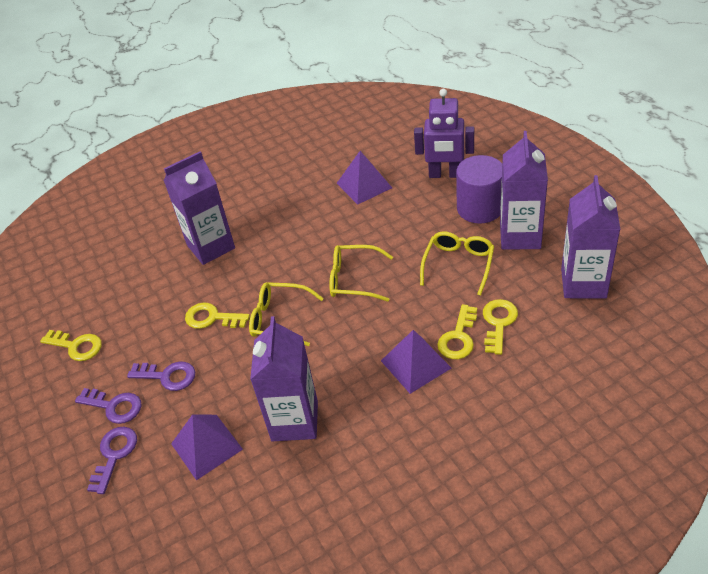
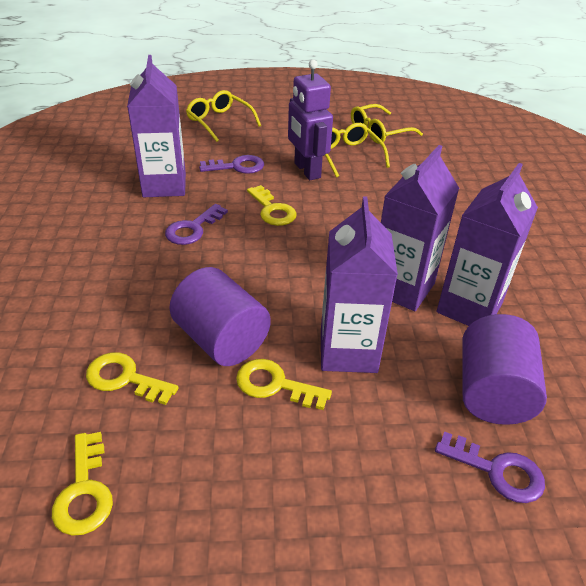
purple cylinder: 1 -> 2
purple pyramid: 3 -> 0

